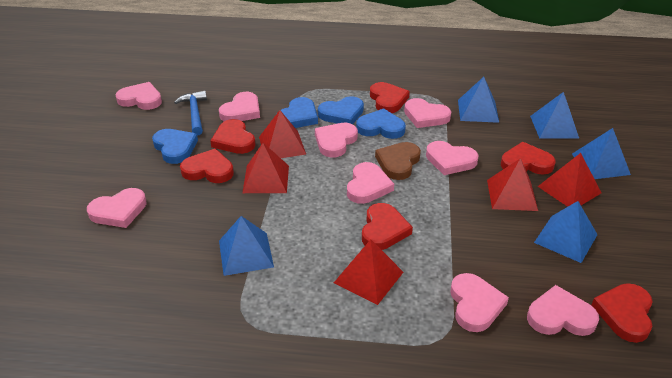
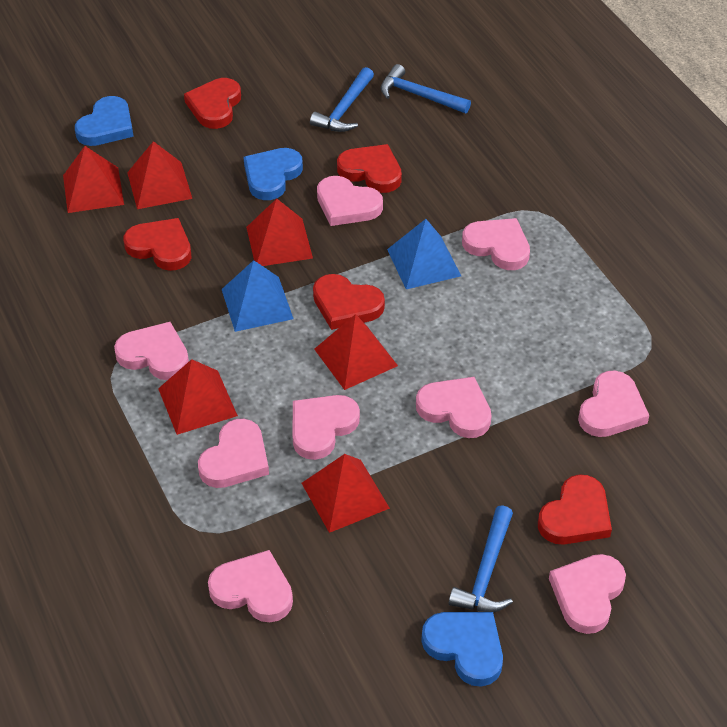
blue hammer: 1 -> 3
blue heart: 4 -> 3
blue pyramid: 5 -> 2
brown heart: 1 -> 0
red heart: 6 -> 5
red pyramid: 5 -> 6

